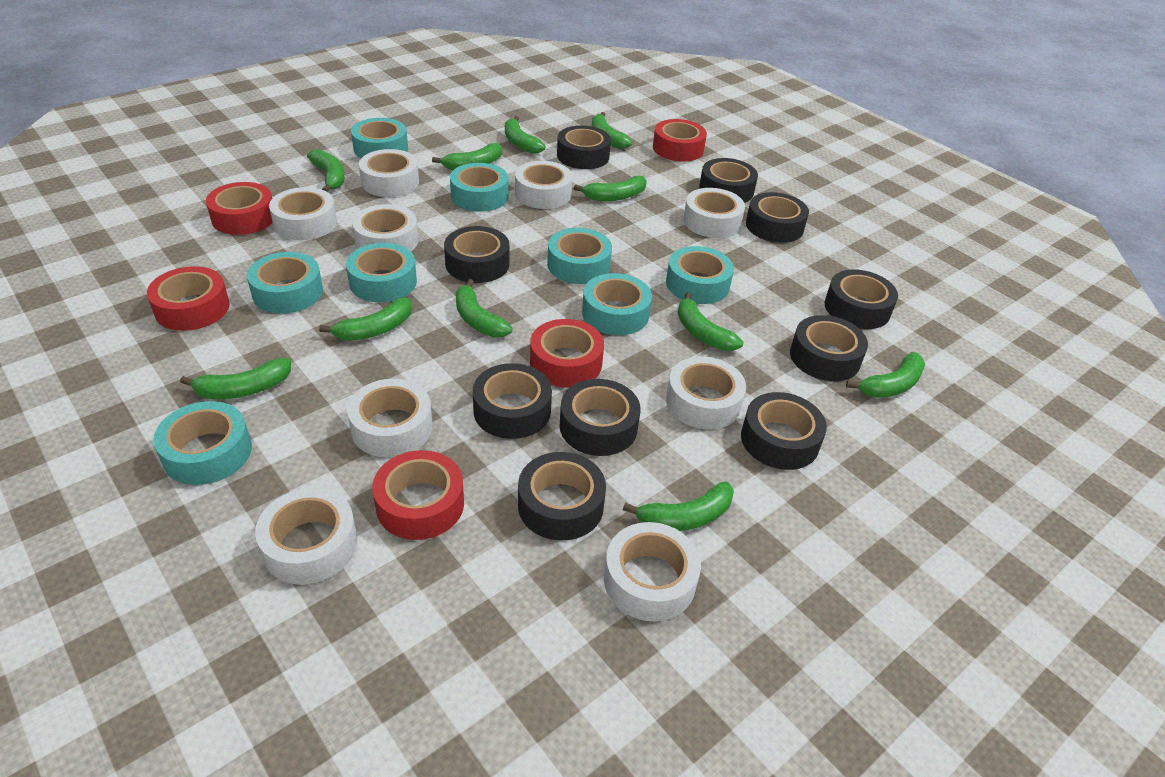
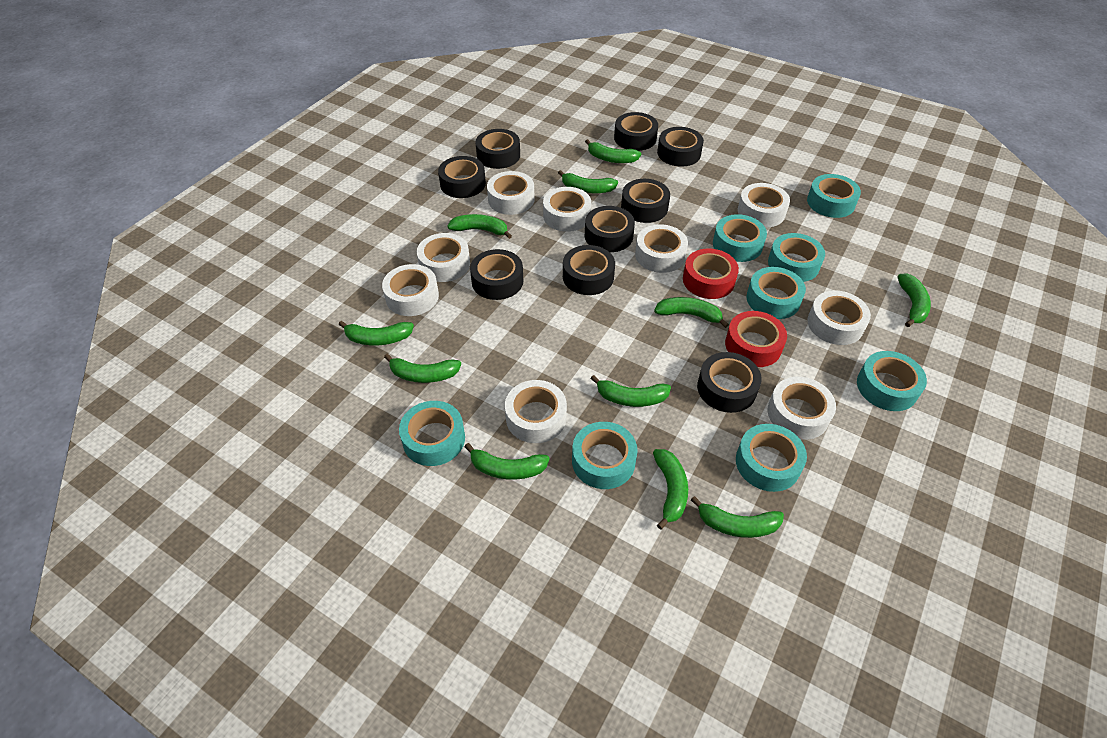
black tape: 10 -> 9
red tape: 5 -> 2

